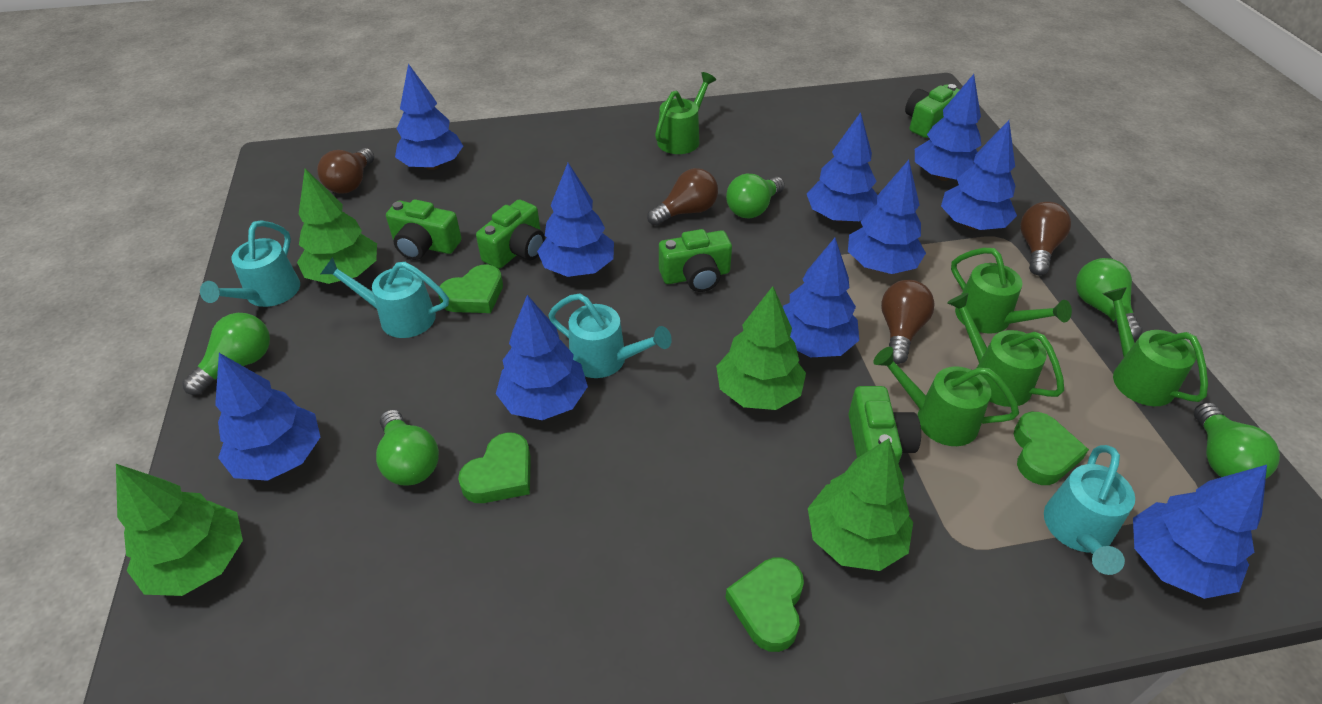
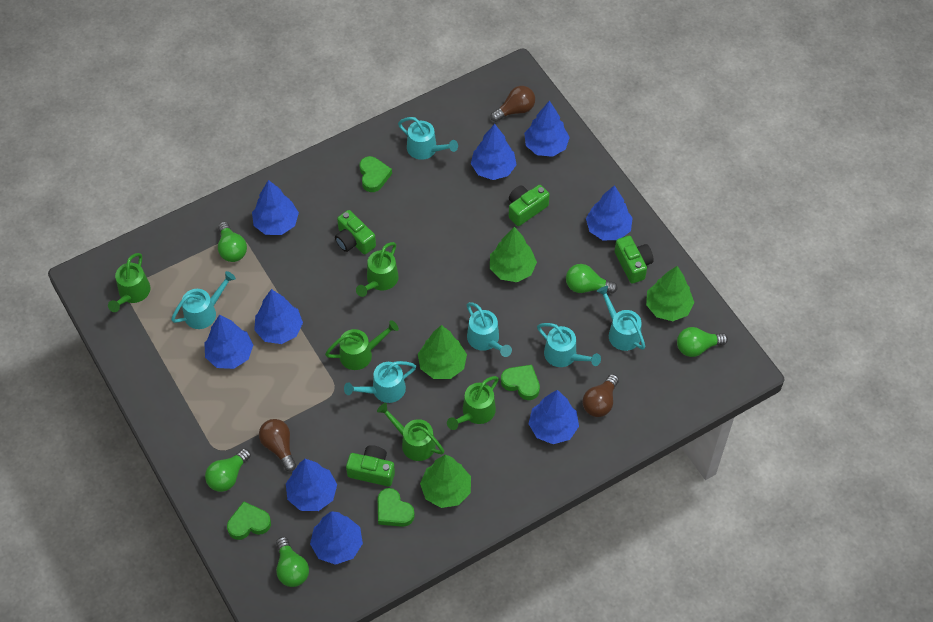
blue tree: 10 -> 9
brown light bulb: 4 -> 3
green camera: 5 -> 4
turquoise watering can: 4 -> 6

